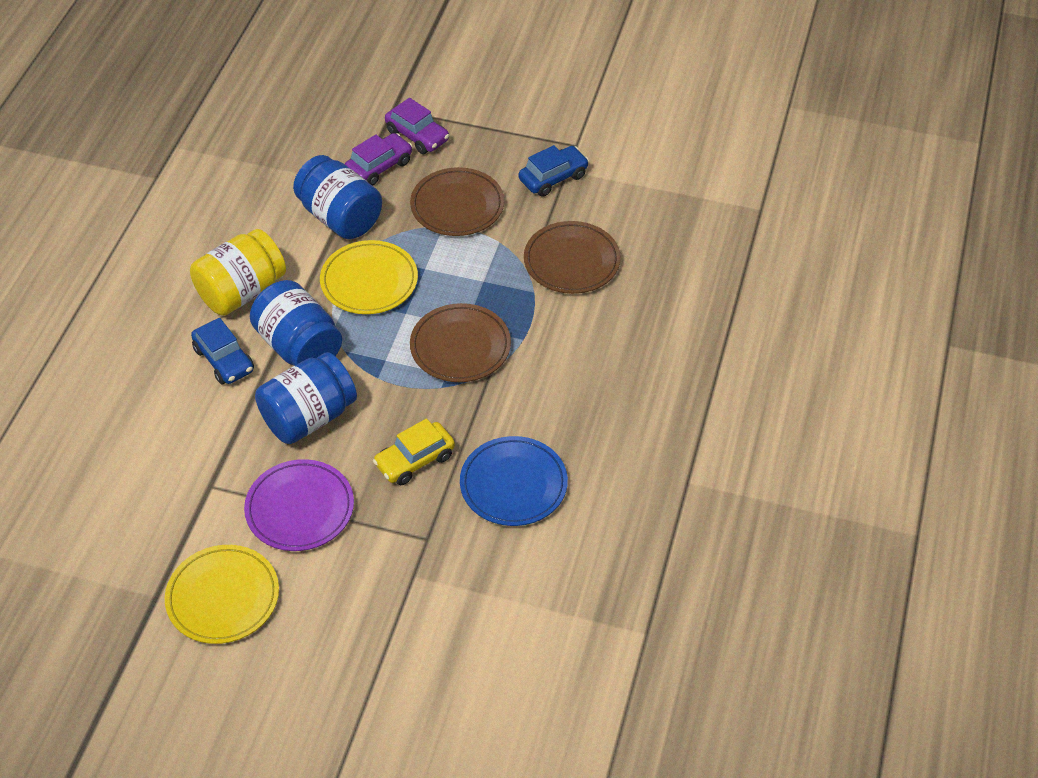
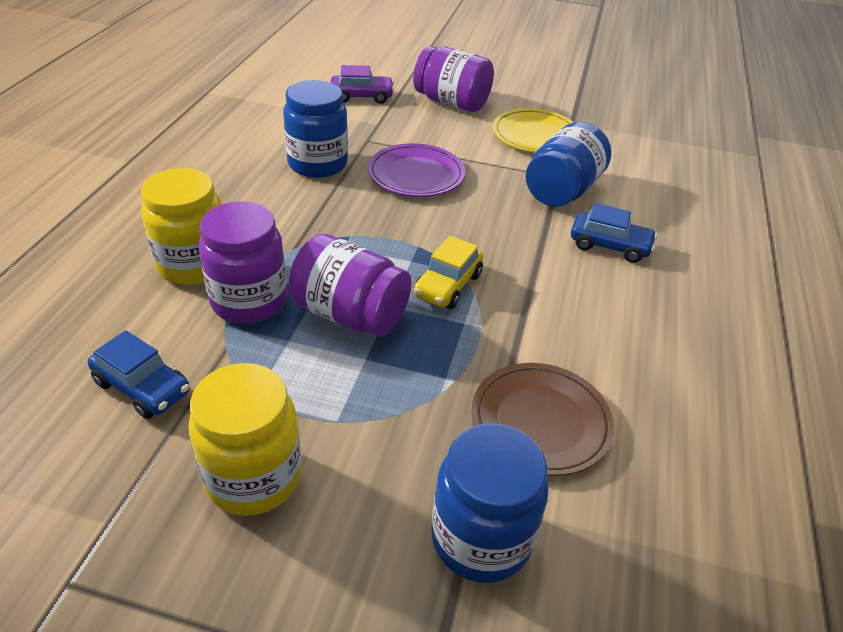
blue plate: 1 -> 0
brown plate: 3 -> 1
purple car: 2 -> 1
purple jar: 0 -> 3
yellow jar: 1 -> 2
yellow plate: 2 -> 1

